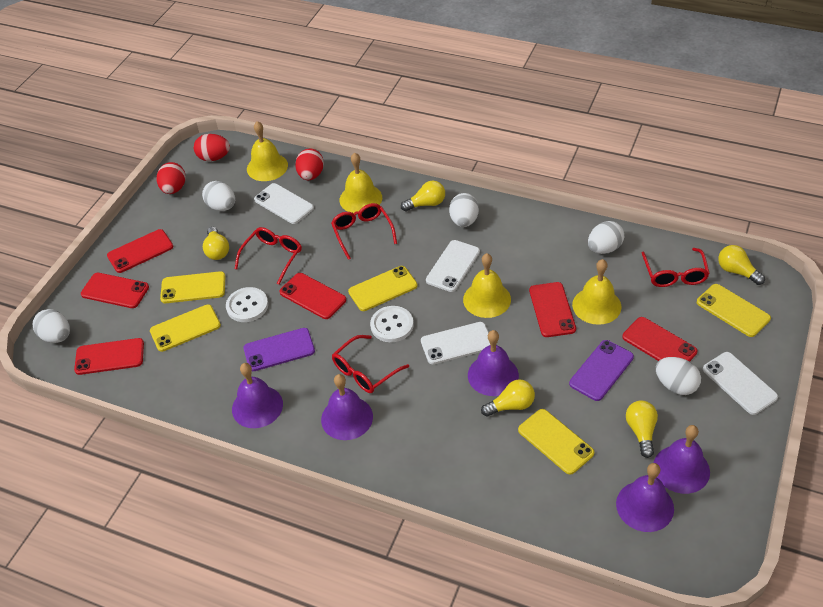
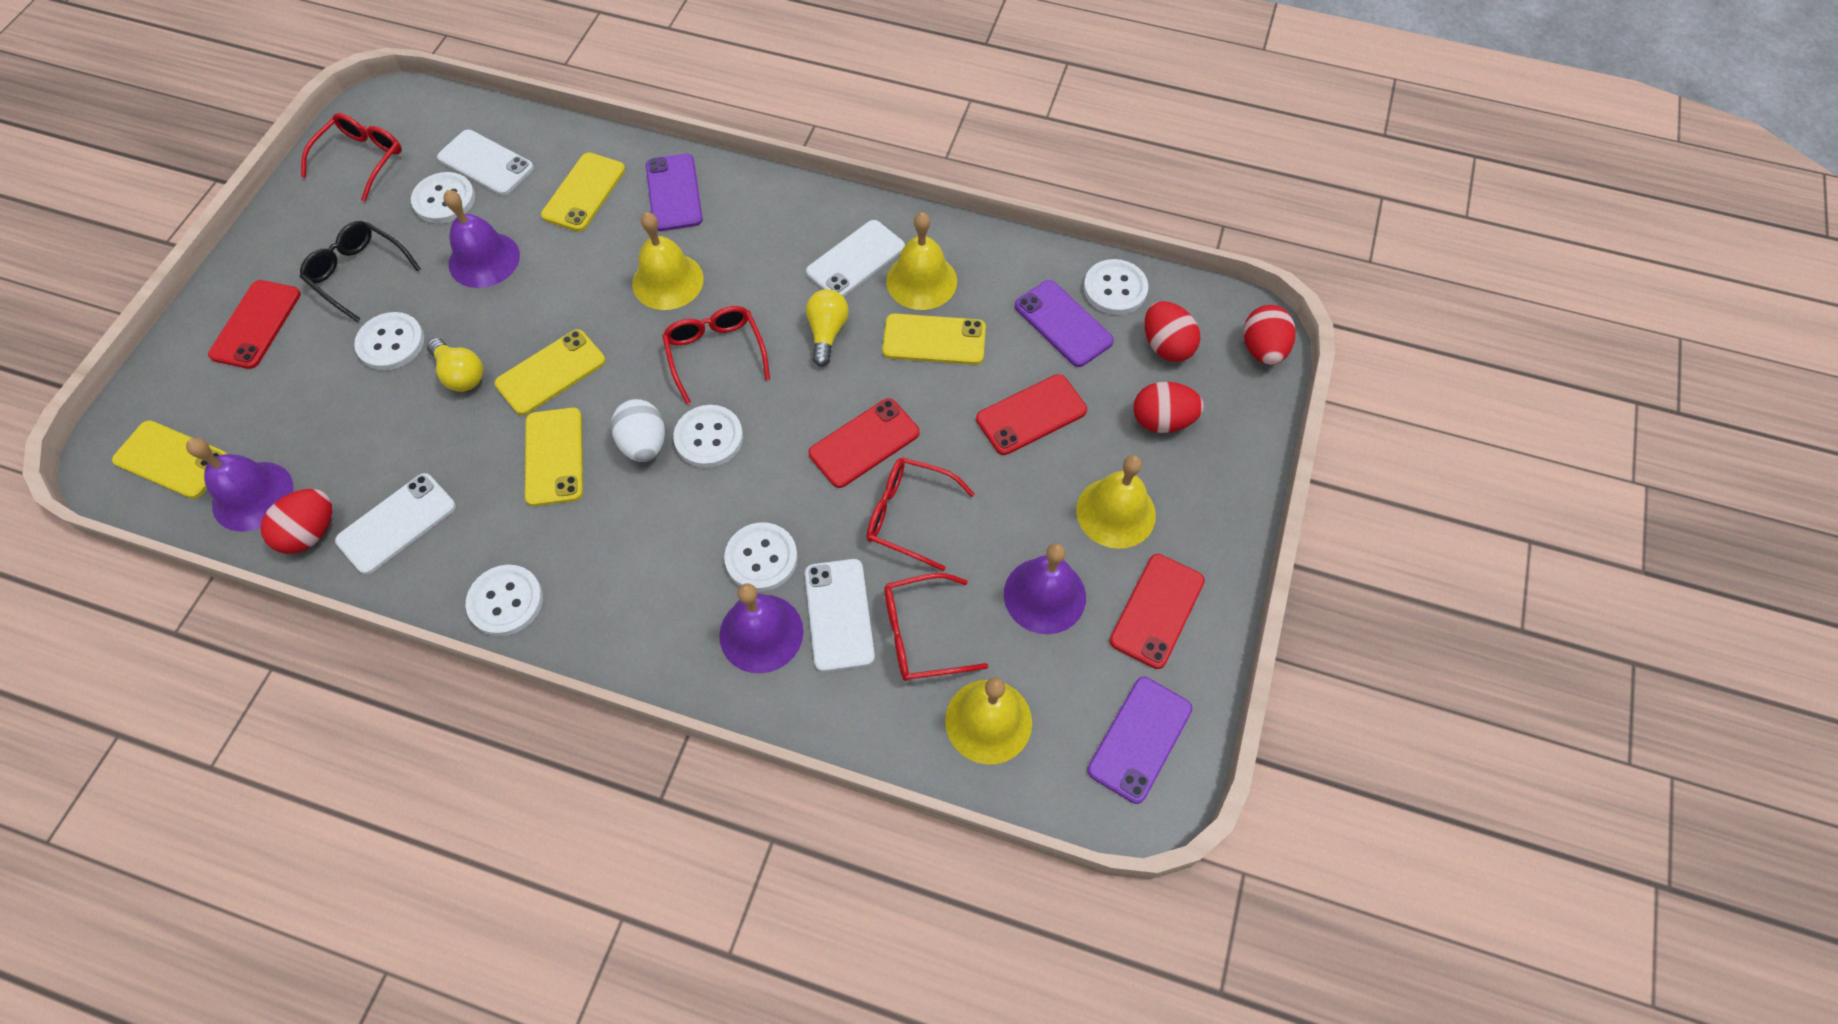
black glasses: 0 -> 1
purple bell: 5 -> 4
purple phone: 2 -> 3
red egg: 3 -> 4
red phone: 6 -> 4
white button: 2 -> 6
white egg: 5 -> 1
yellow light bulb: 5 -> 2

